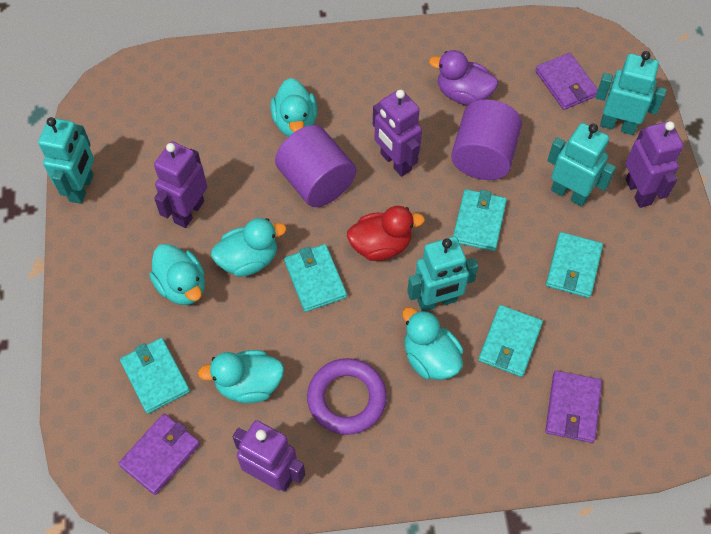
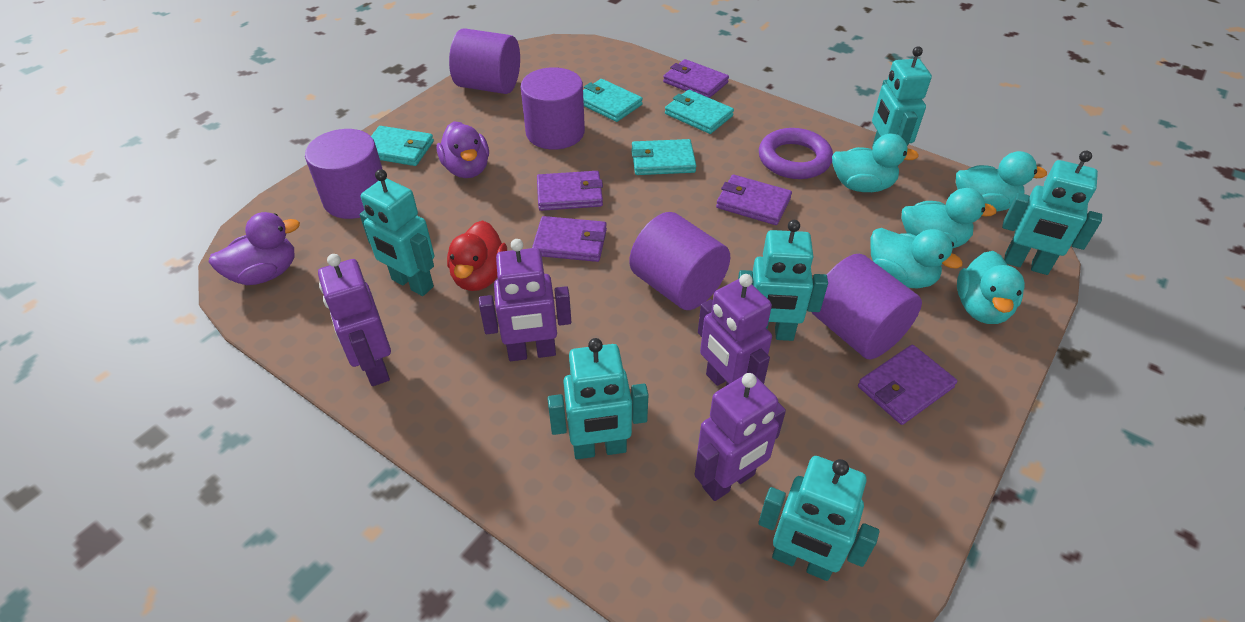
purple cylinder: 2 -> 5
purple duck: 1 -> 2
purple wallet: 3 -> 5
turquoise robot: 4 -> 6
turquoise wallet: 5 -> 4

